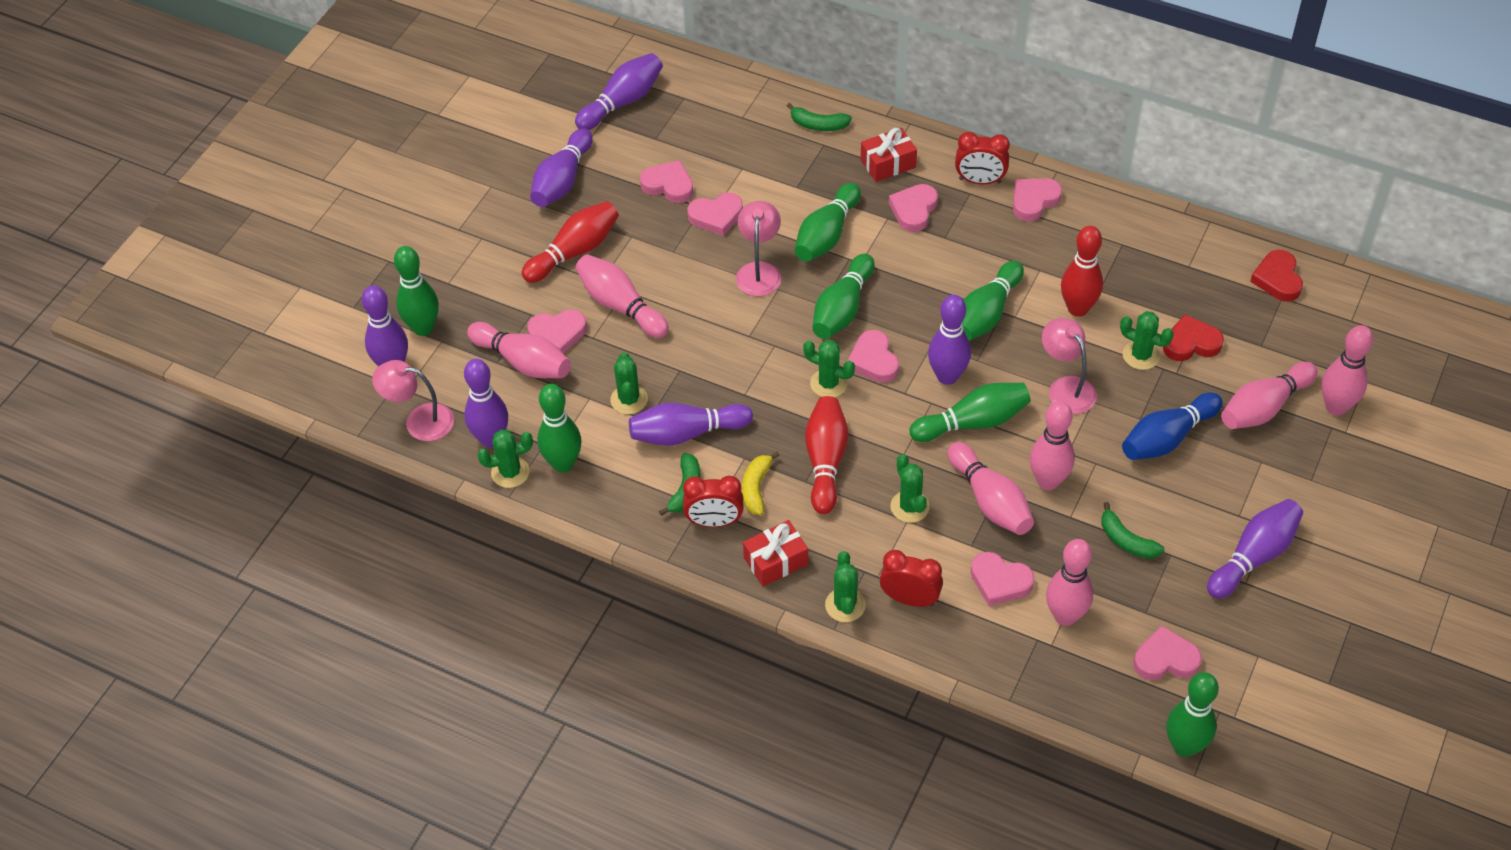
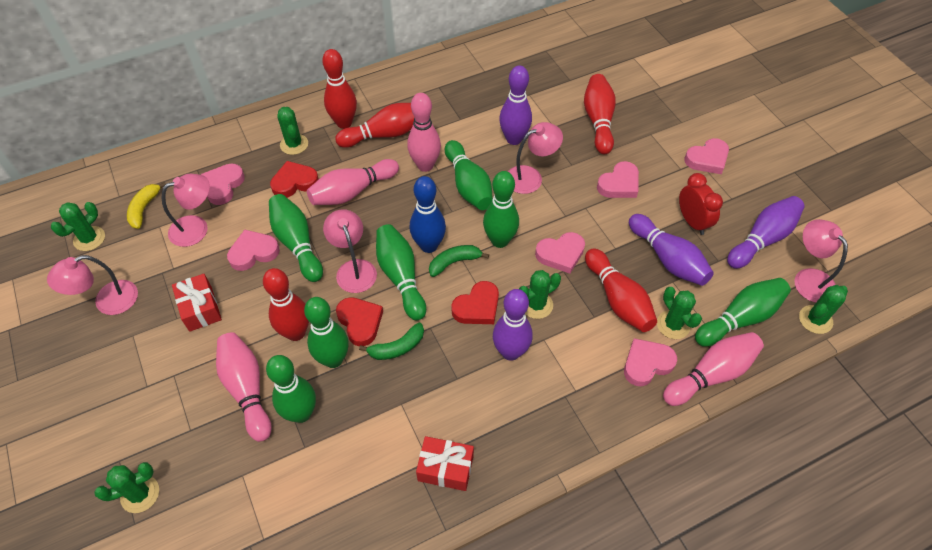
green banana: 3 -> 2
pink bowling pin: 7 -> 4
pink heart: 8 -> 6
pink lamp: 3 -> 5
purple bowling pin: 7 -> 4
red bowling pin: 3 -> 5
red clock: 3 -> 1
red heart: 2 -> 3

